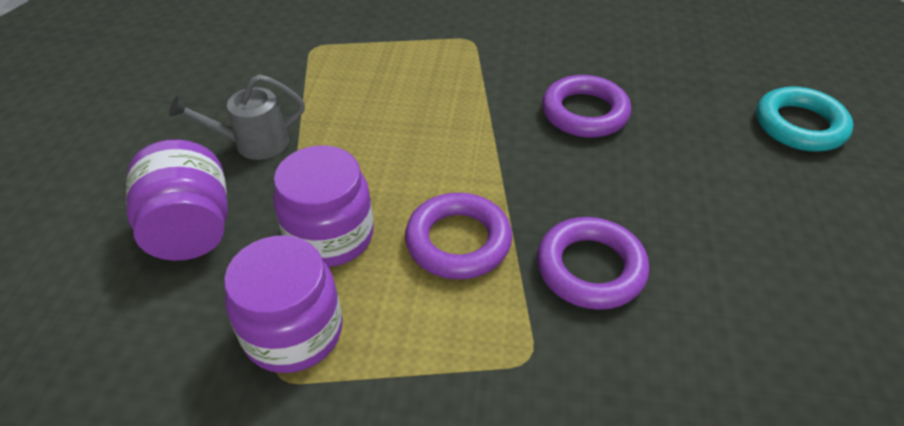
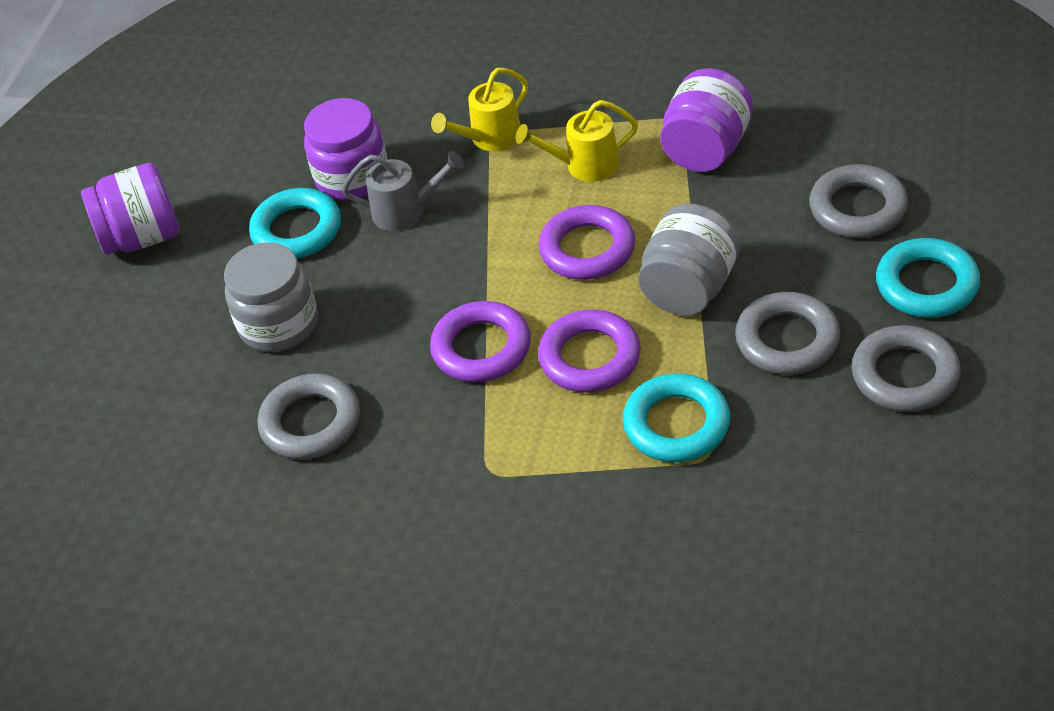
grey jar: 0 -> 2
grey ring: 0 -> 4
turquoise ring: 1 -> 3
yellow watering can: 0 -> 2

